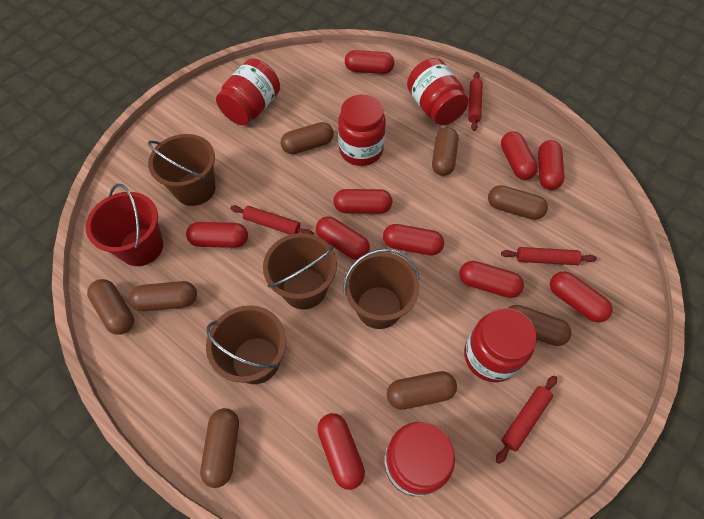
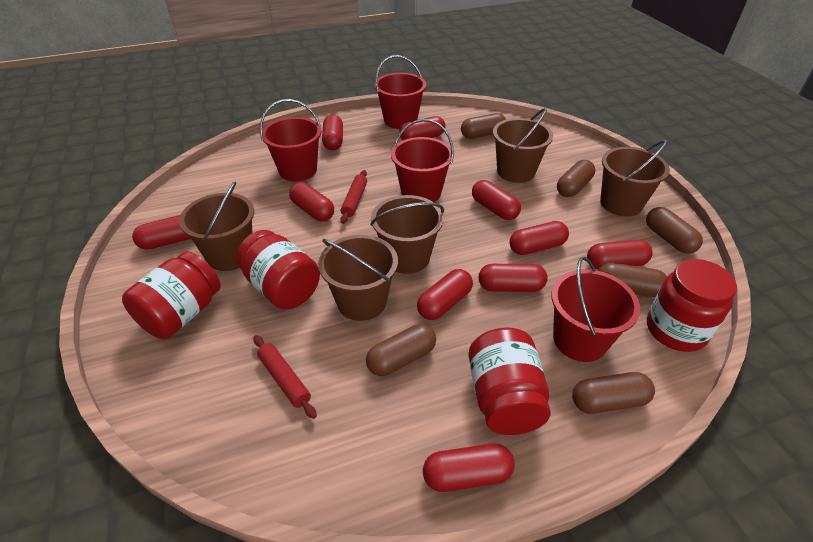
brown bucket: 4 -> 5
brown capsule: 8 -> 6
red bucket: 1 -> 4
red jar: 5 -> 4
red rolling pin: 4 -> 2

